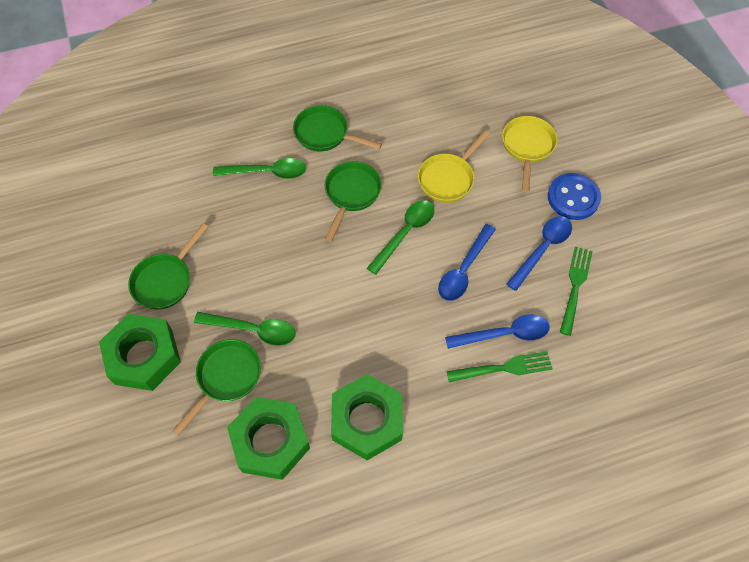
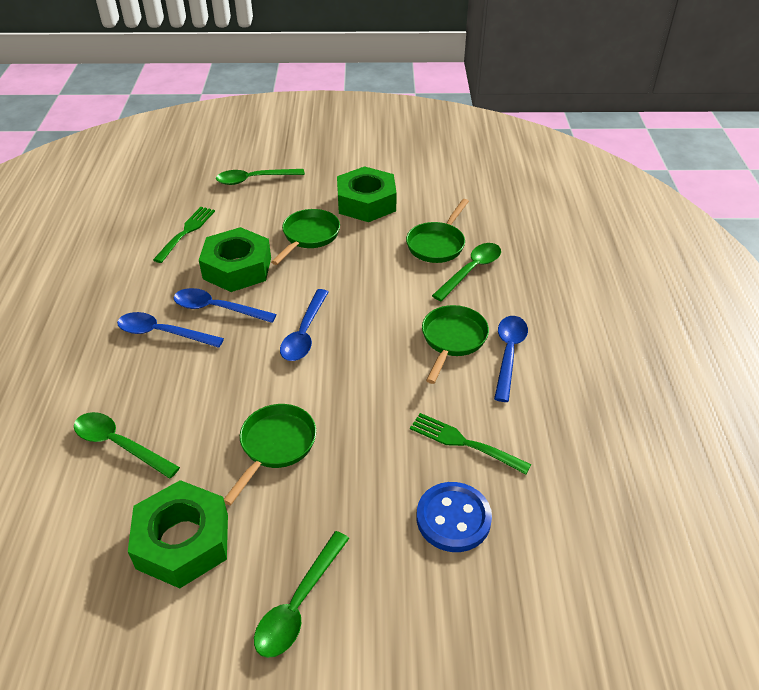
blue spoon: 3 -> 4
green spoon: 3 -> 4
yellow pan: 2 -> 0

